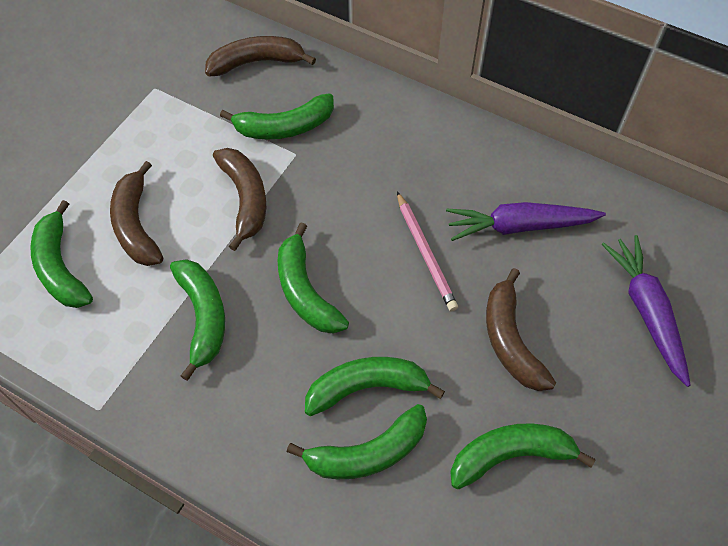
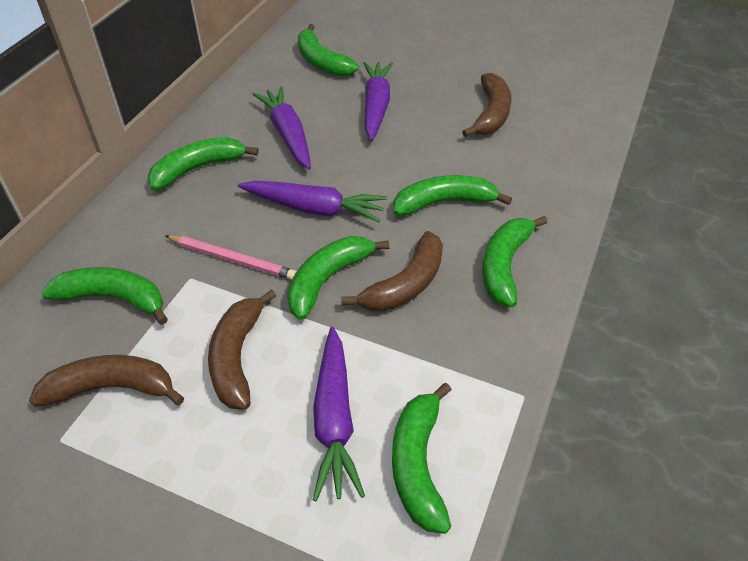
purple carrot: 2 -> 4

